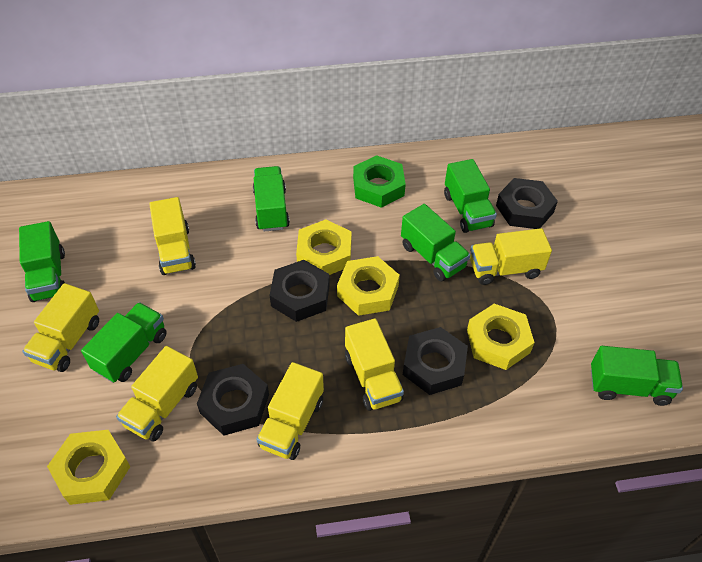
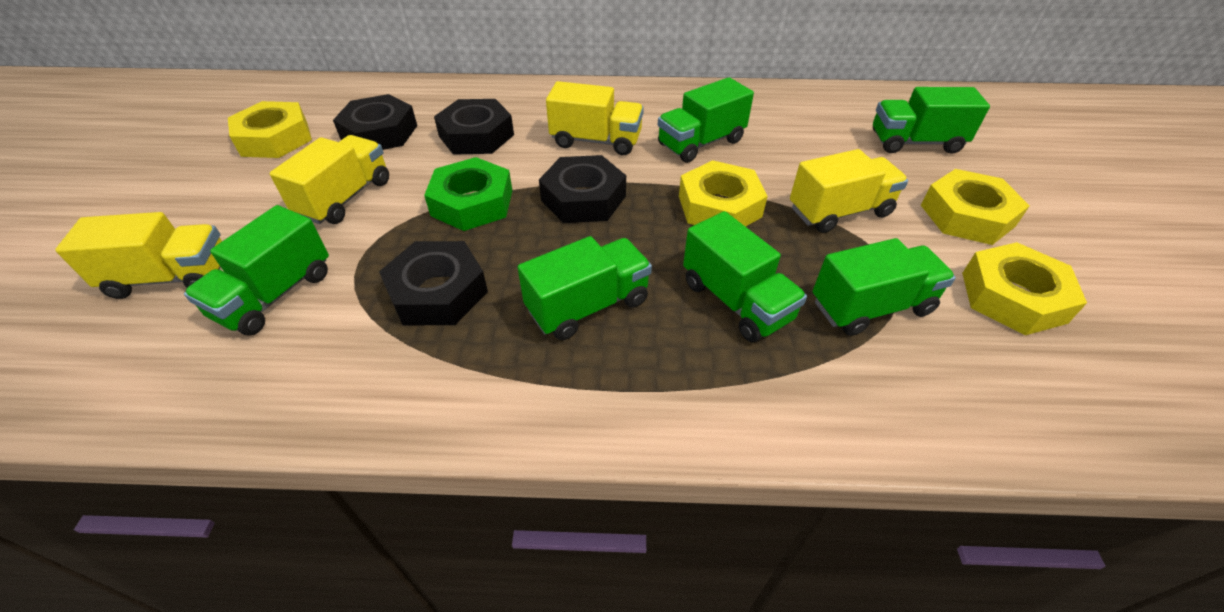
yellow truck: 6 -> 4

